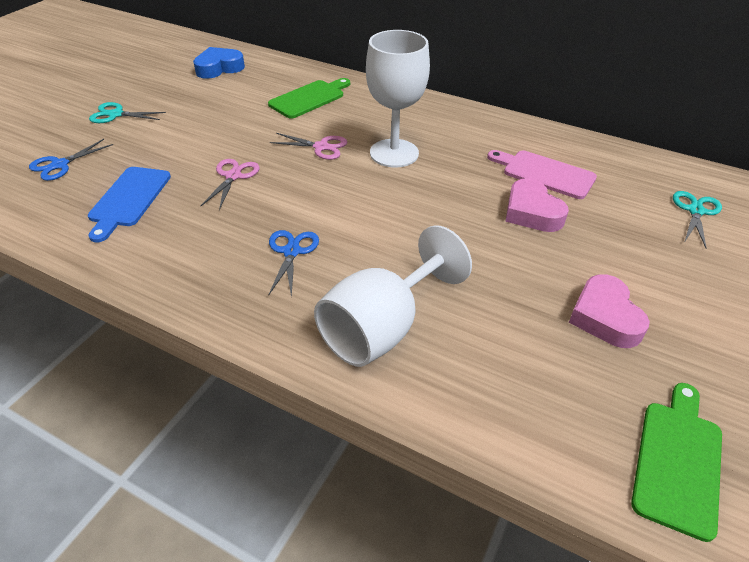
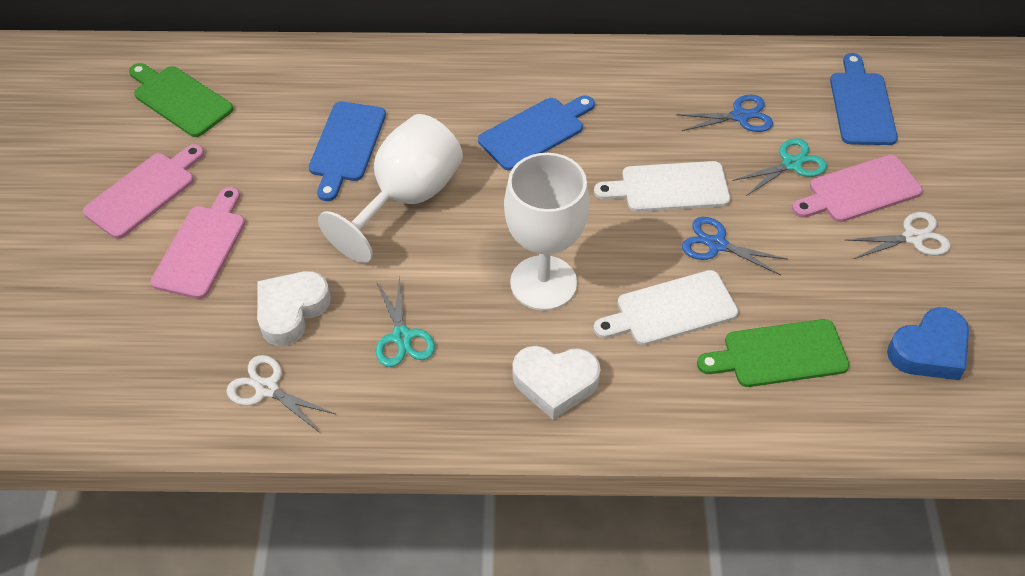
blue cutting board: 1 -> 3
pink cutting board: 1 -> 3
pink heart: 2 -> 0
pink scissors: 2 -> 0
white cutting board: 0 -> 2
white heart: 0 -> 2
white scissors: 0 -> 2

